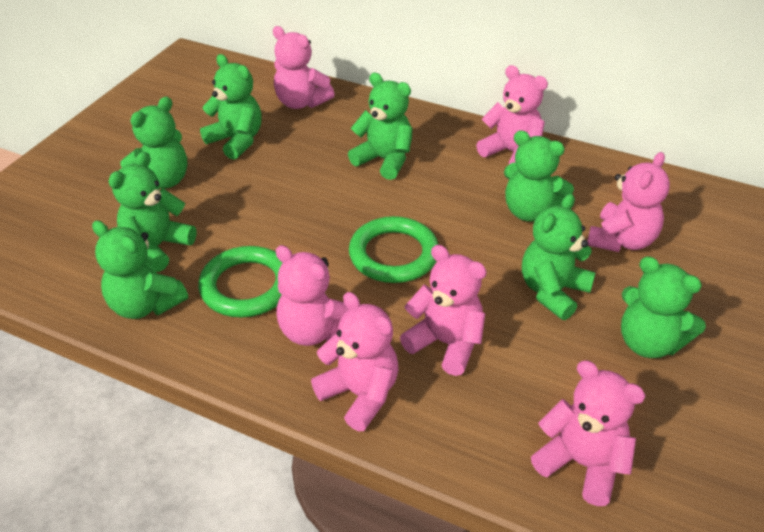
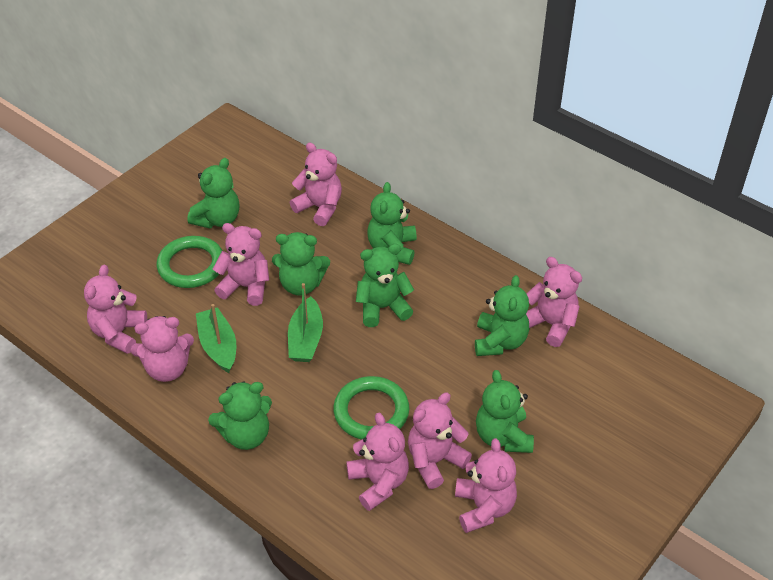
green boat: 0 -> 2
green teddy bear: 8 -> 7
pink teddy bear: 7 -> 8

